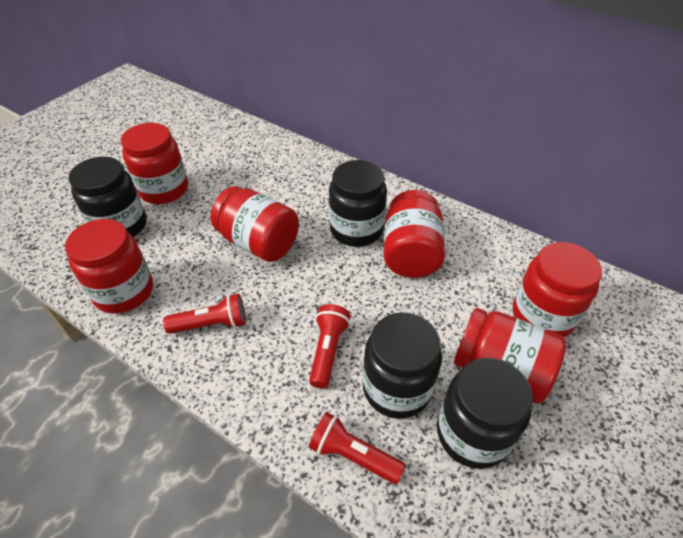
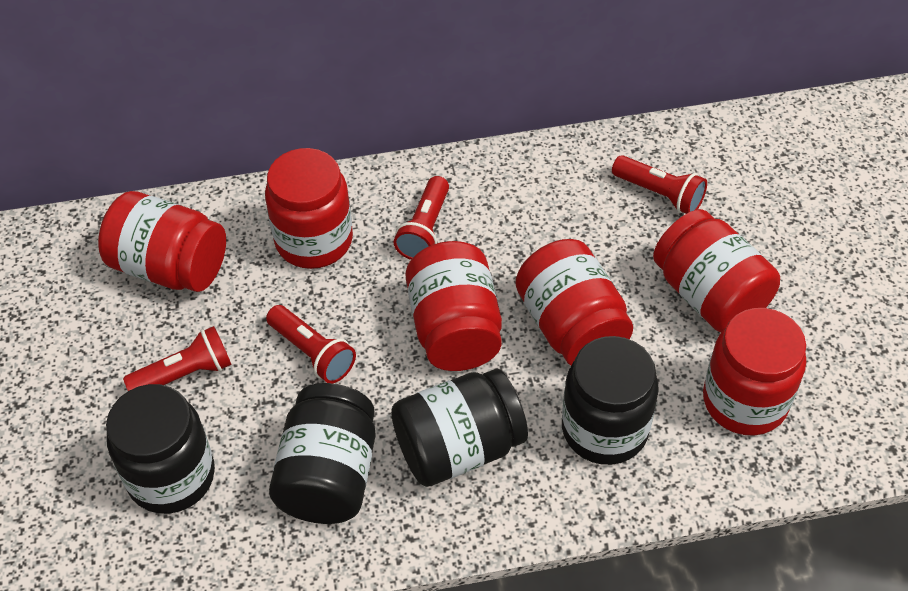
red flashlight: 3 -> 4

